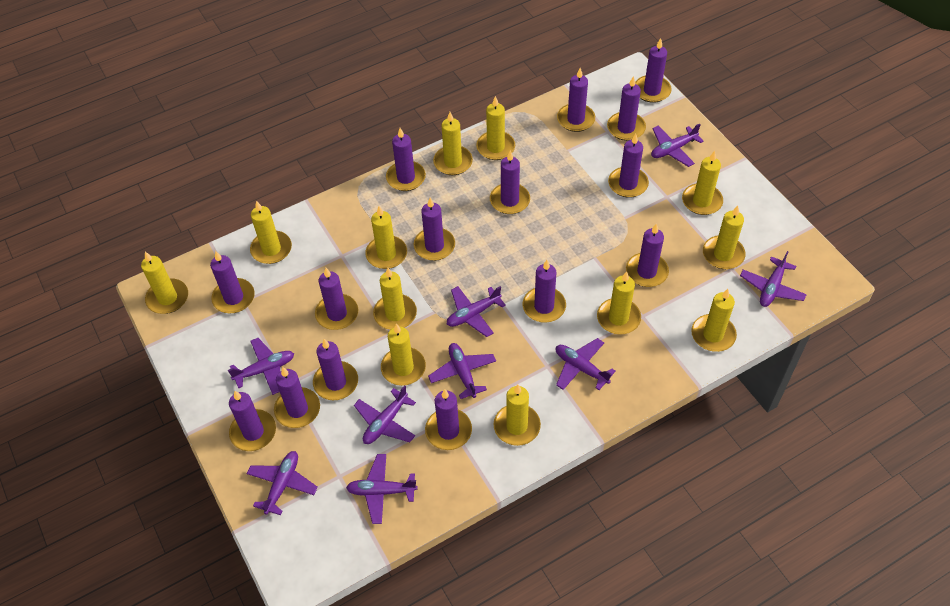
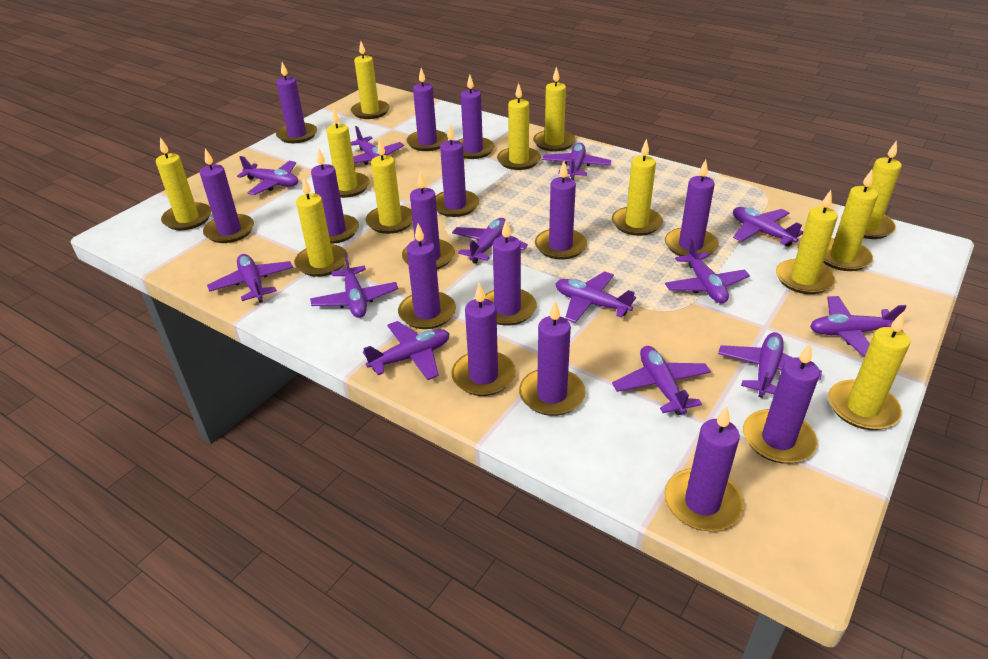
purple plane: 9 -> 13

